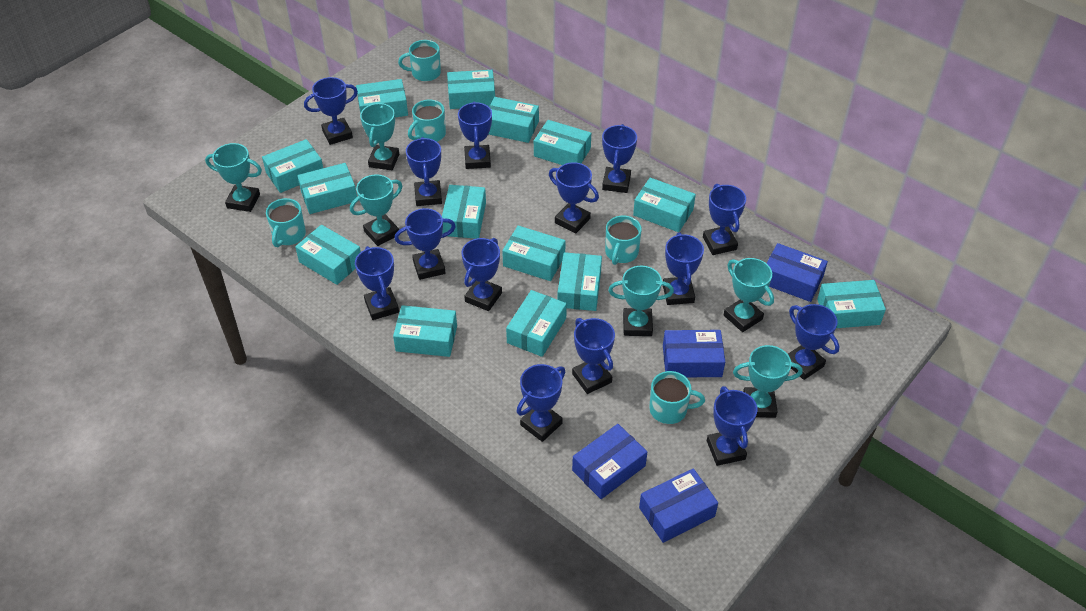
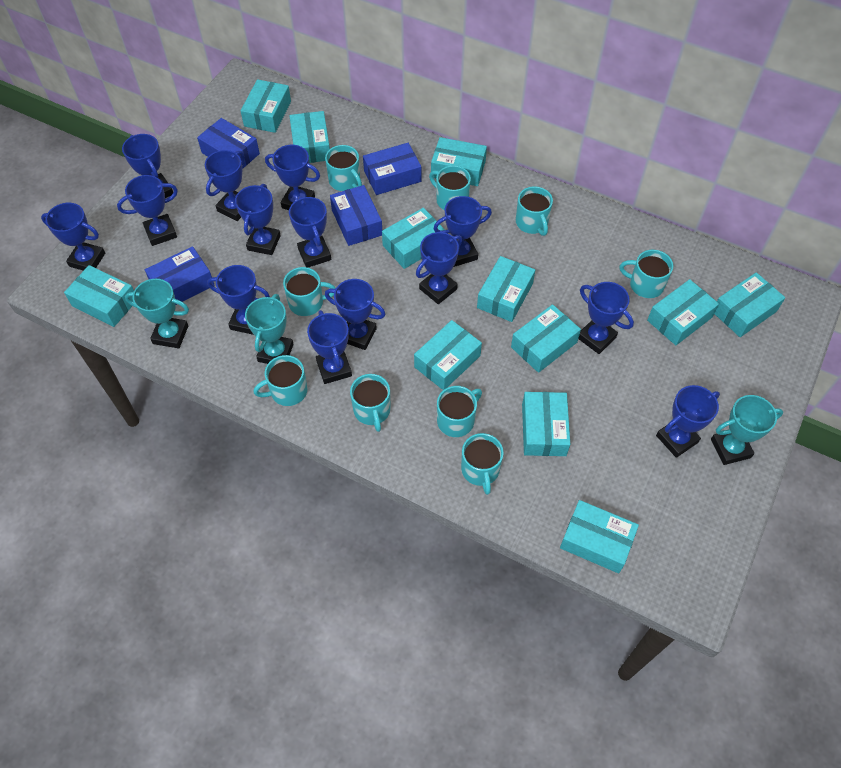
turquoise box: 14 -> 12
turquoise mug: 5 -> 9
turquoise trophy: 6 -> 3

